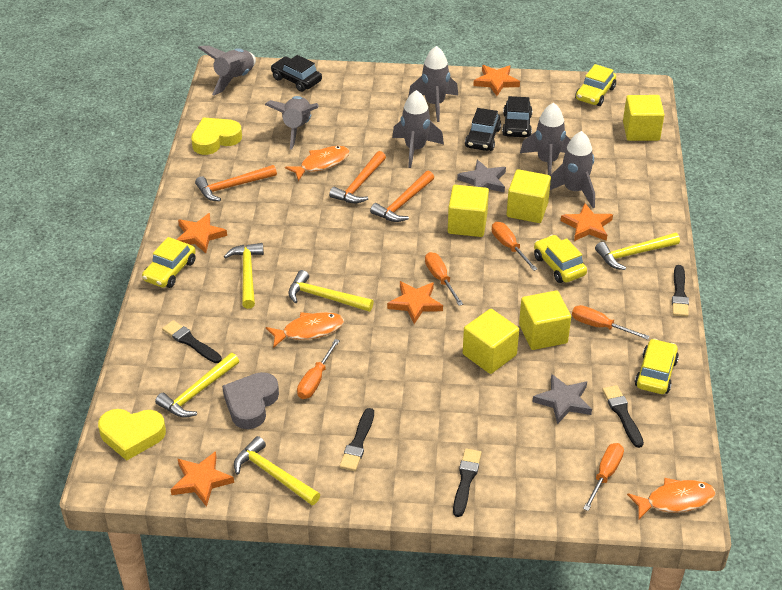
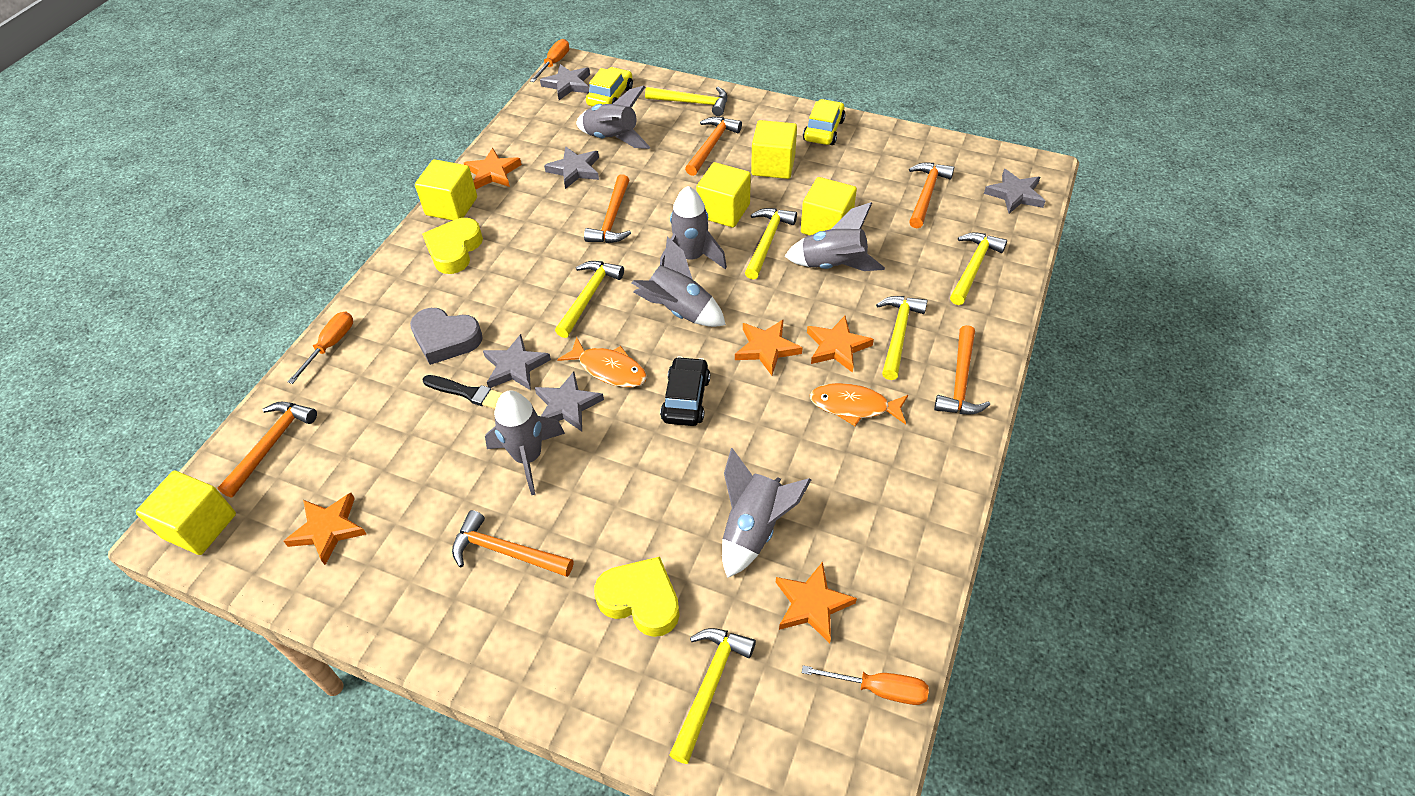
black brush: 5 -> 1
black car: 3 -> 1
grey star: 2 -> 5
orange fish: 3 -> 2
orange hammer: 3 -> 6
orange screwdriver: 5 -> 3
yellow car: 4 -> 2
yellow hammer: 5 -> 6

